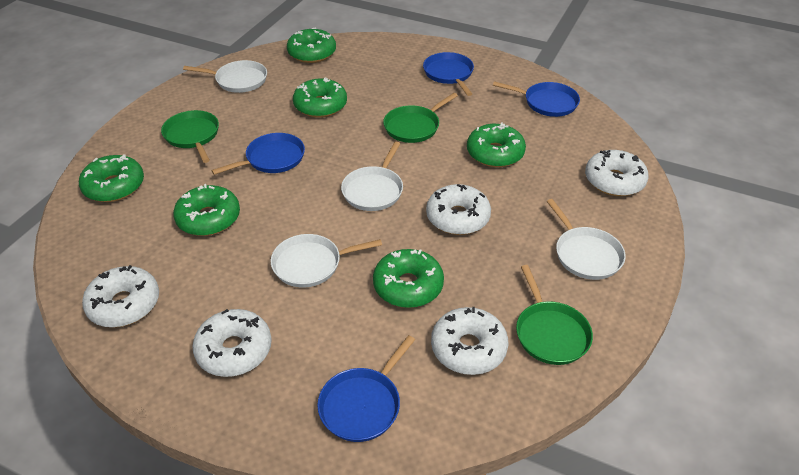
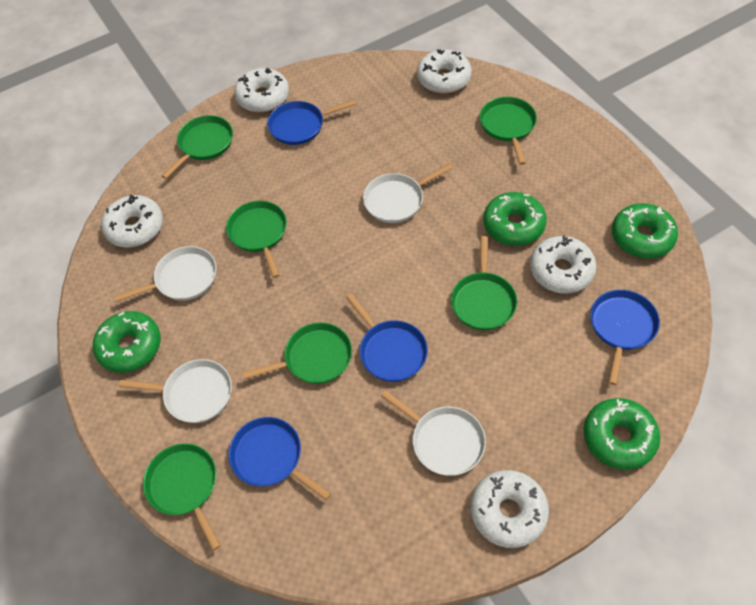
green donut: 6 -> 4
green pan: 3 -> 6

